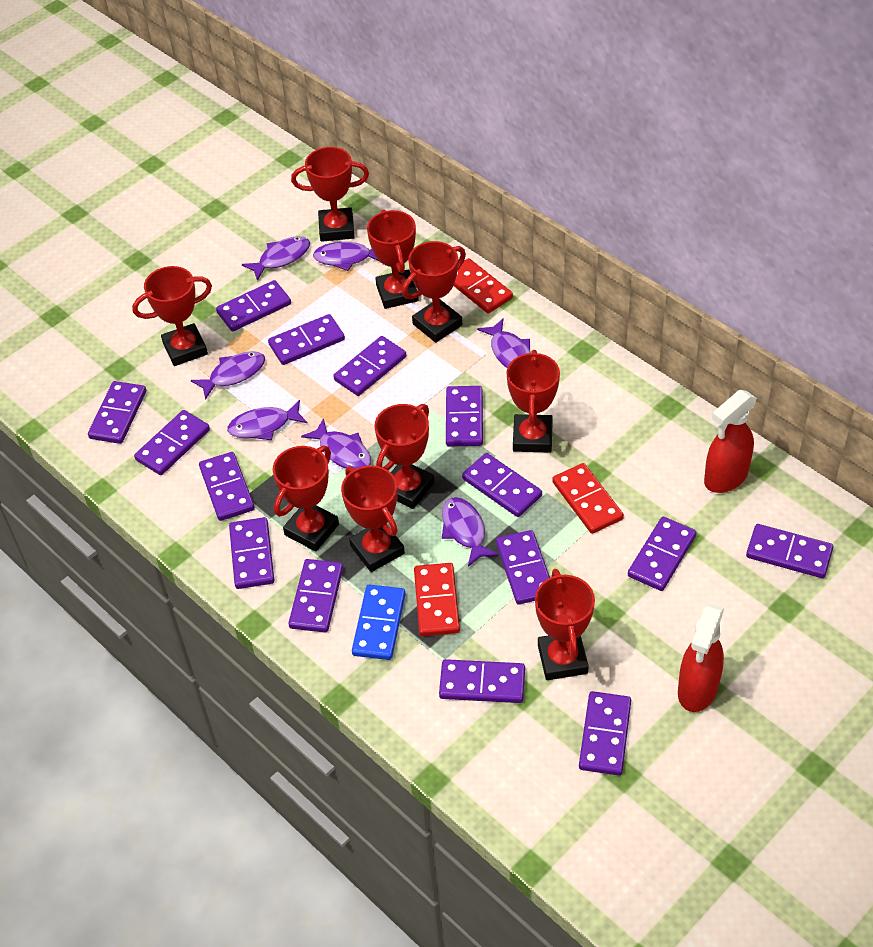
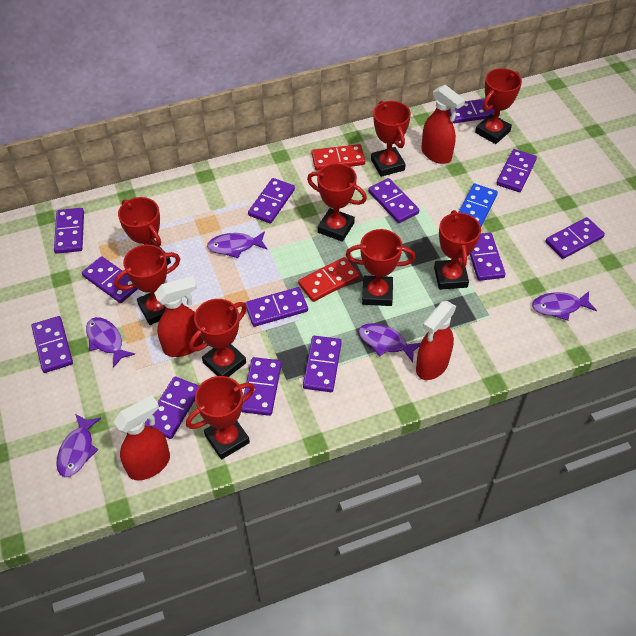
purple domino: 15 -> 13
purple fish: 7 -> 5
red domino: 3 -> 2
red spray bottle: 2 -> 4

